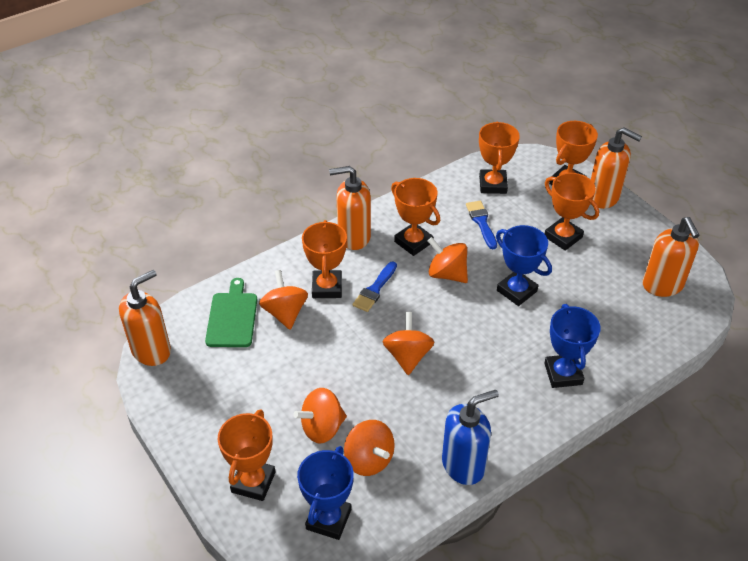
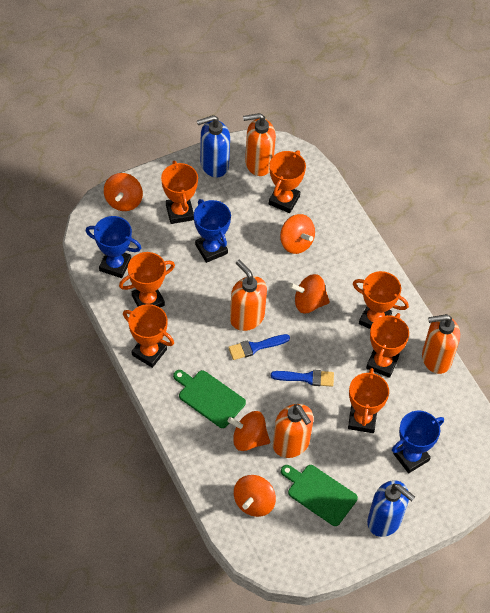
blue soap dispenser: 1 -> 2
green cutting board: 1 -> 2
orange trophy: 6 -> 7

